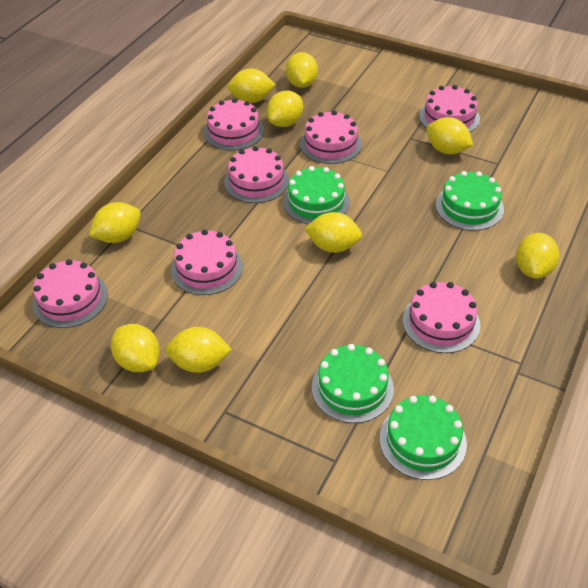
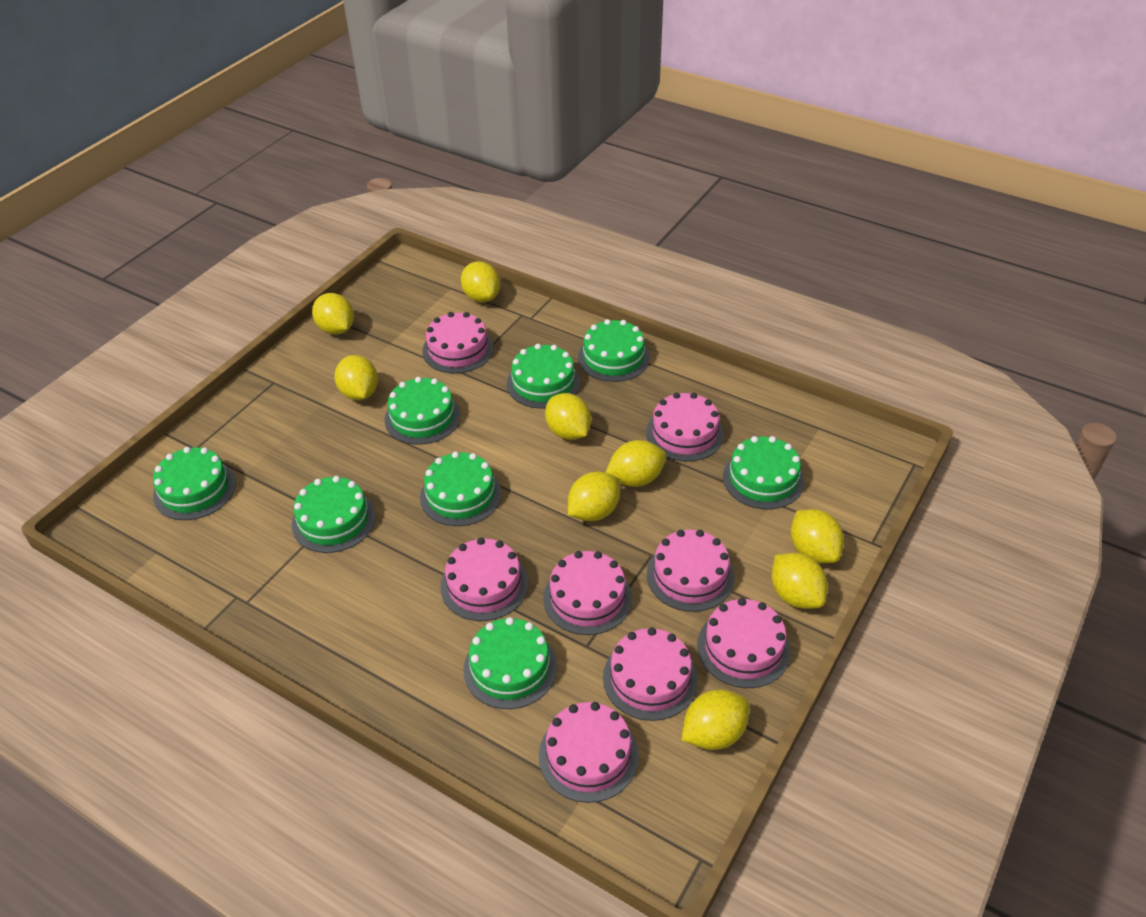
green cake: 4 -> 8
pink cake: 7 -> 8

